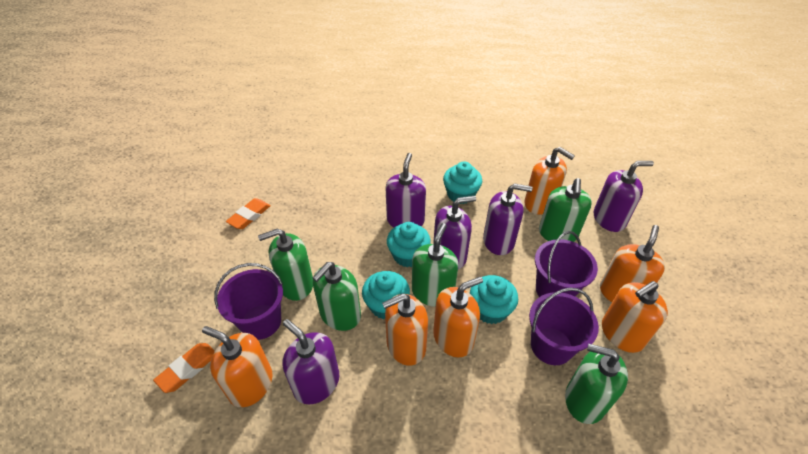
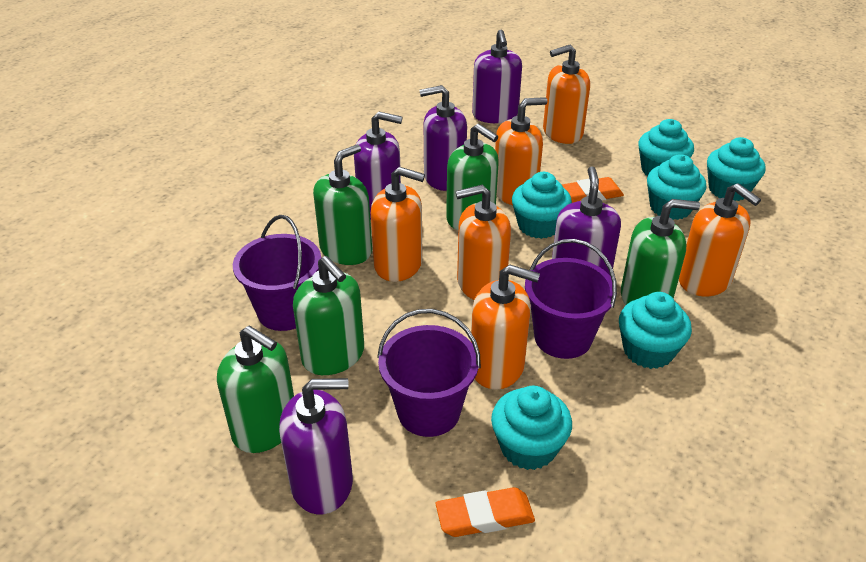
turquoise cupcake: 4 -> 6

